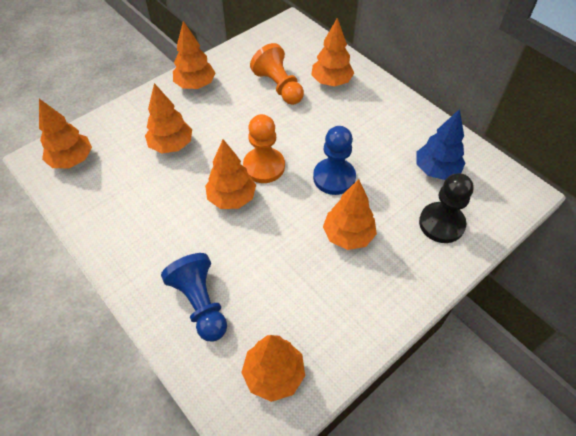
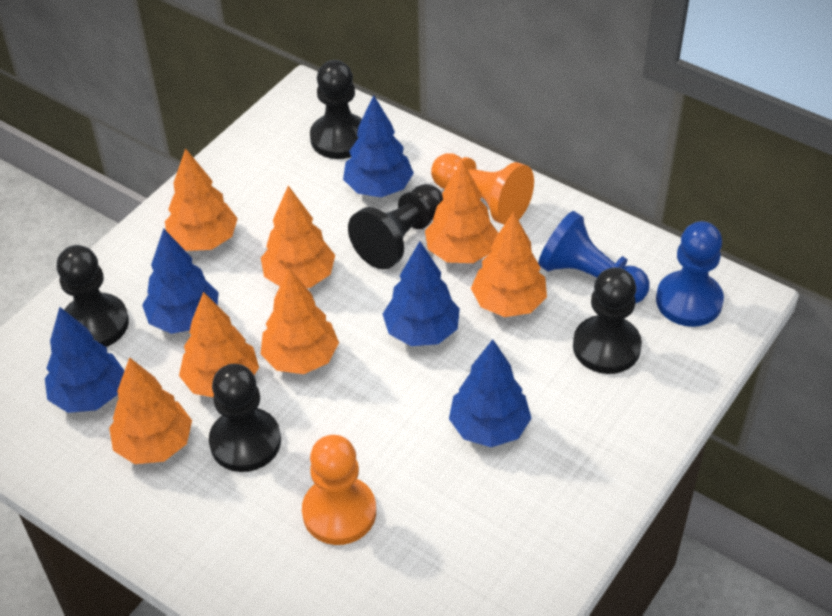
black pawn: 1 -> 5
blue tree: 1 -> 5

